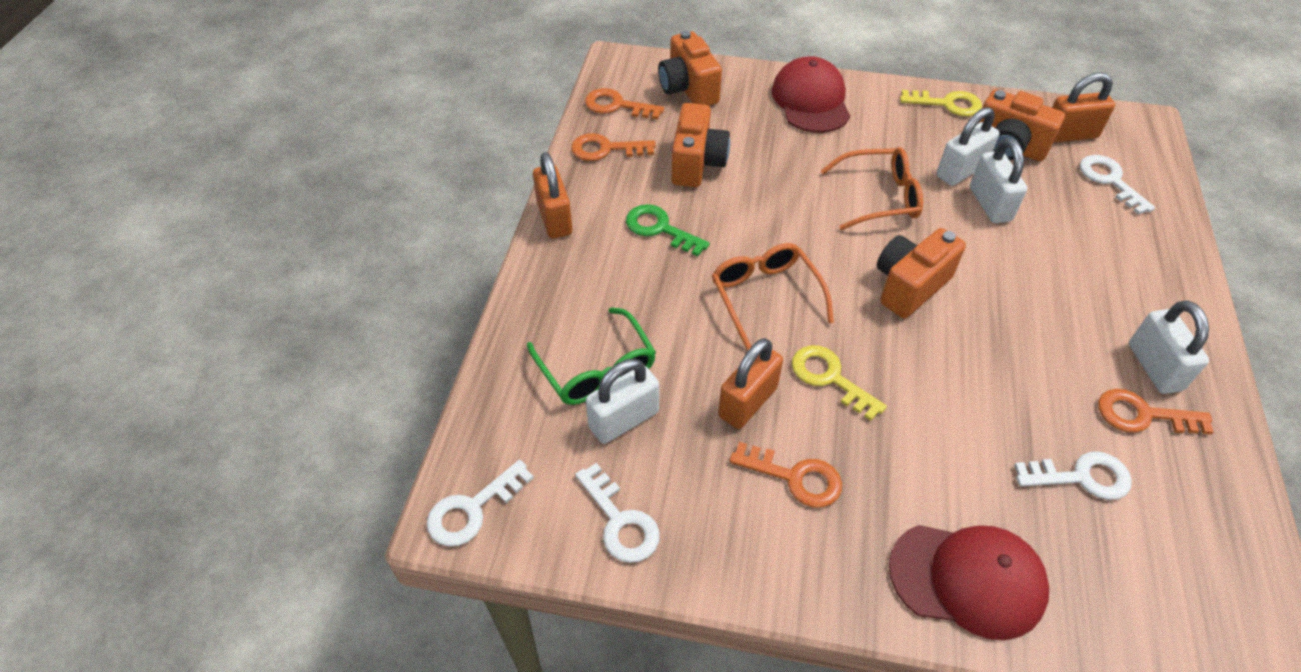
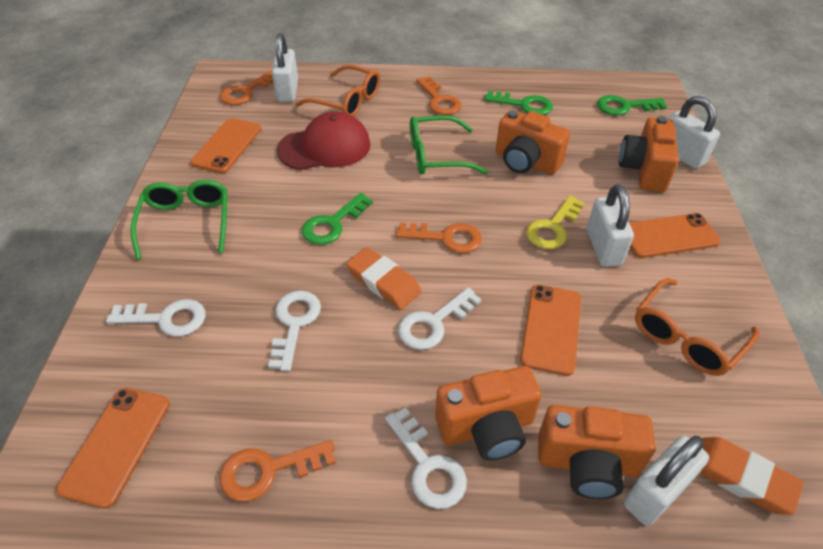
green glasses: 1 -> 2
green key: 1 -> 3
orange eraser: 0 -> 2
orange padlock: 3 -> 0
orange phone: 0 -> 4
red cap: 2 -> 1
yellow key: 2 -> 1

